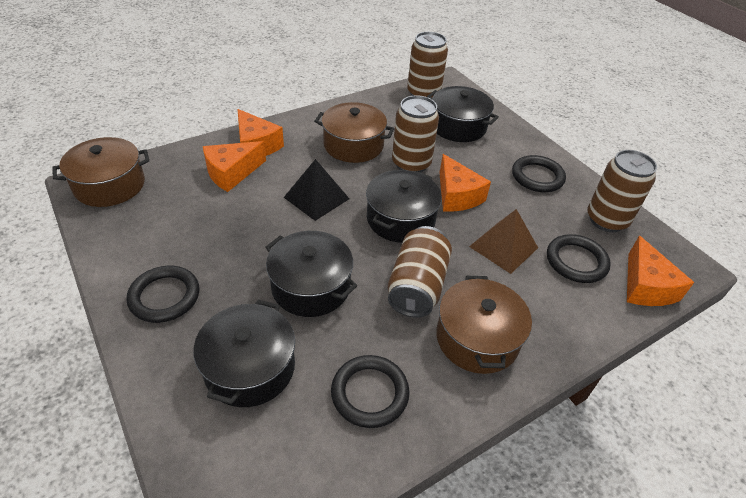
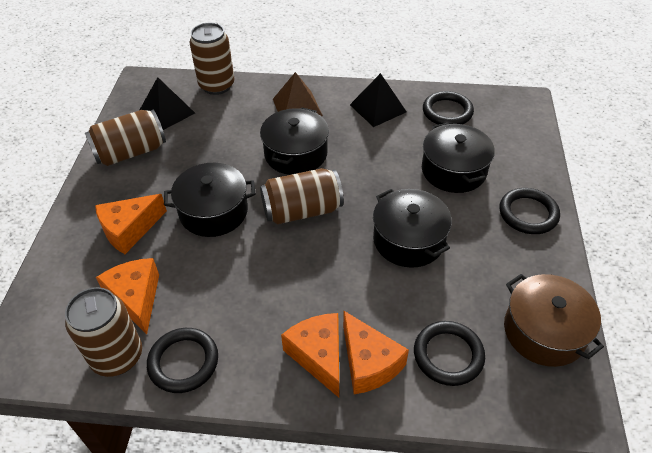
black pyramid: 1 -> 2
brown pot: 3 -> 1

